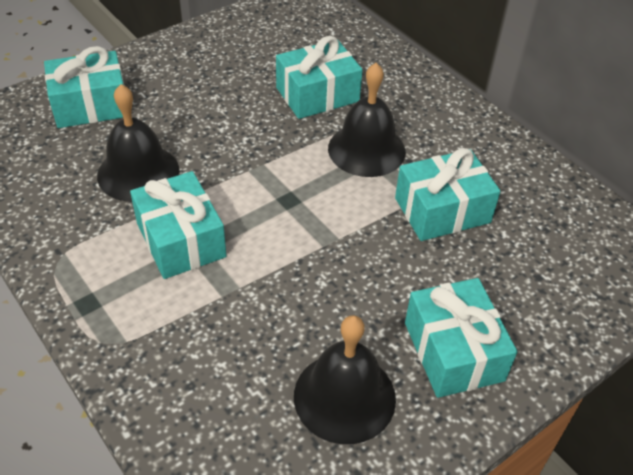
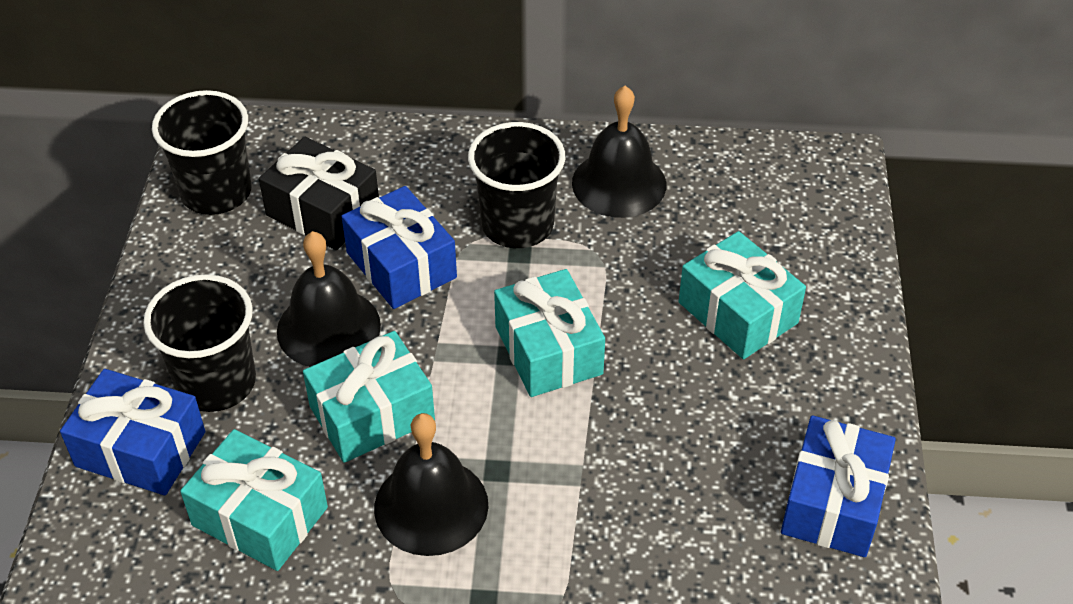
black cup: 0 -> 3
black gift: 0 -> 1
blue gift: 0 -> 3
turquoise gift: 5 -> 4

